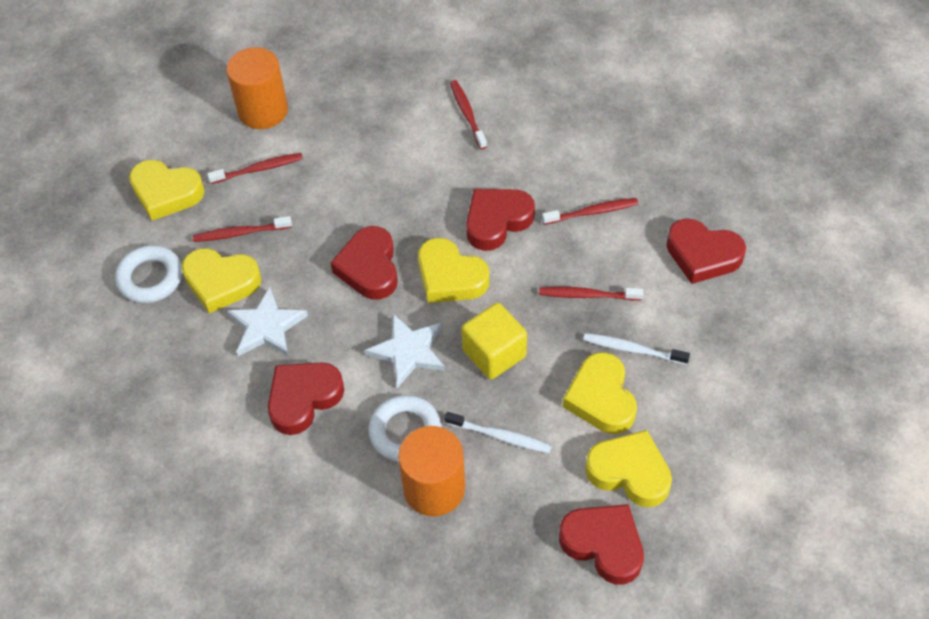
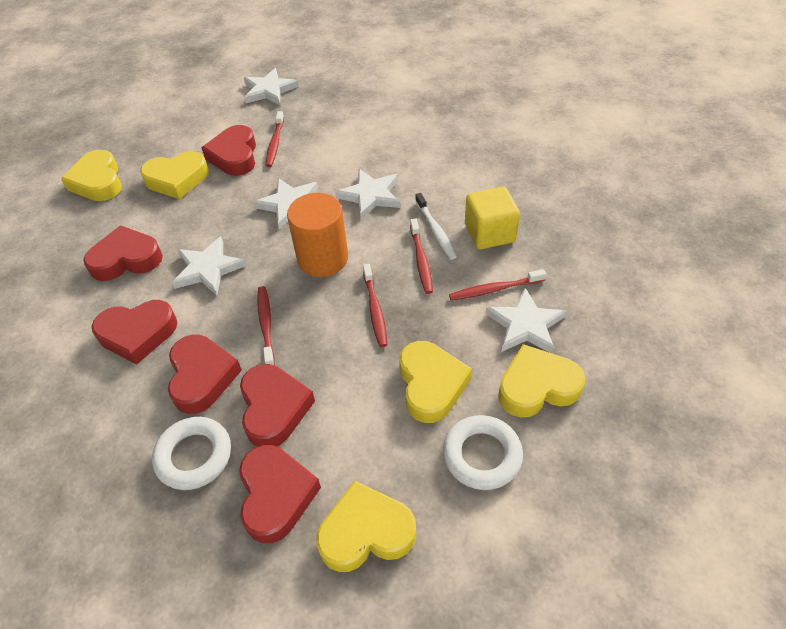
orange cylinder: 2 -> 1
red heart: 5 -> 6
white star: 2 -> 5
white toothbrush: 2 -> 1

